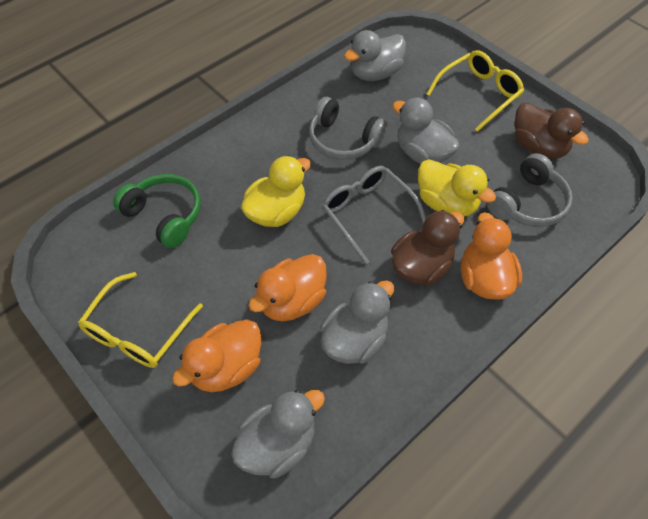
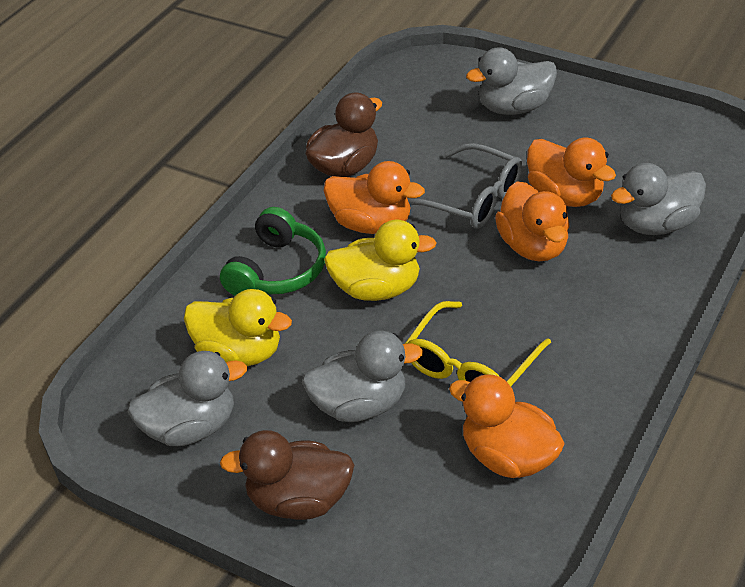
grey headphones: 2 -> 0
orange duck: 3 -> 4
yellow glasses: 2 -> 1

